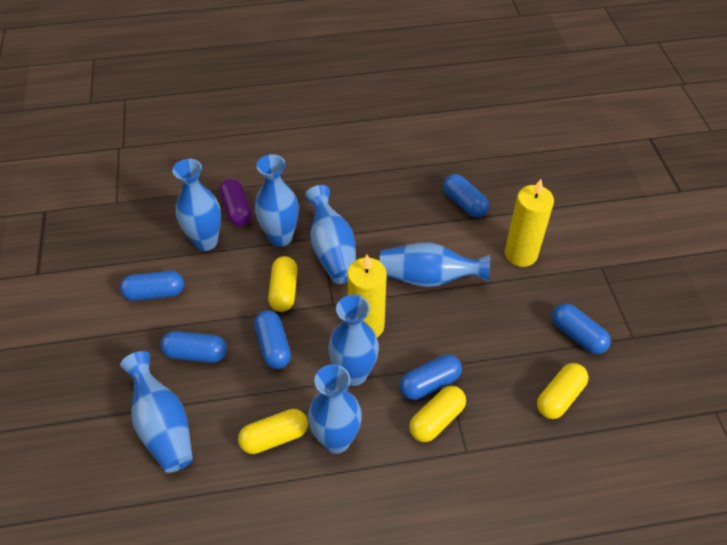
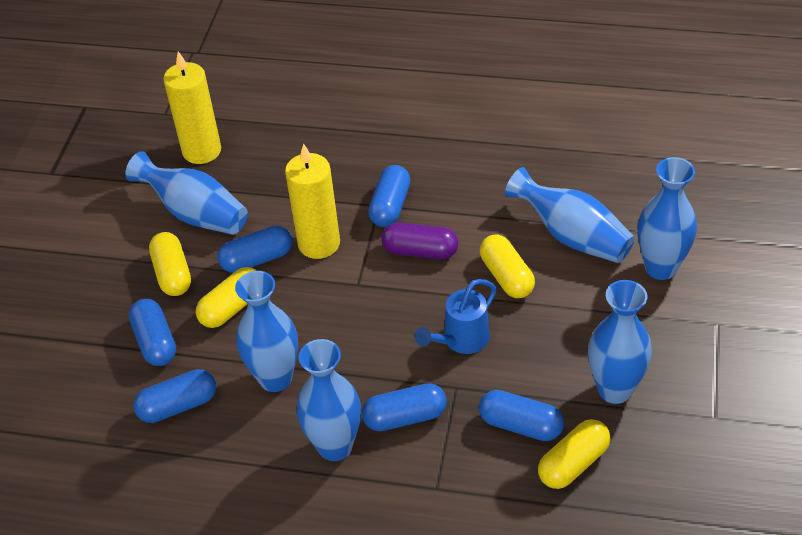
blue vase: 7 -> 6
blue watering can: 0 -> 1

